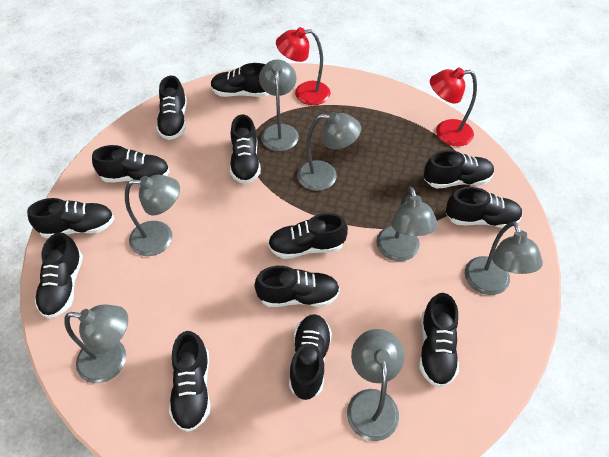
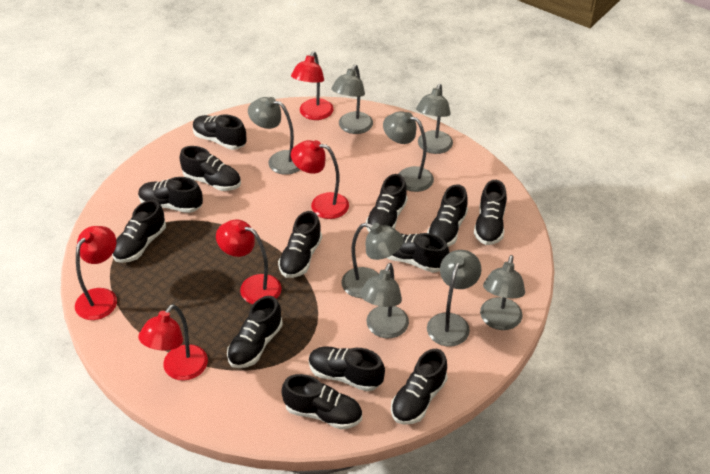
grey lamp: 7 -> 8
red lamp: 2 -> 5

